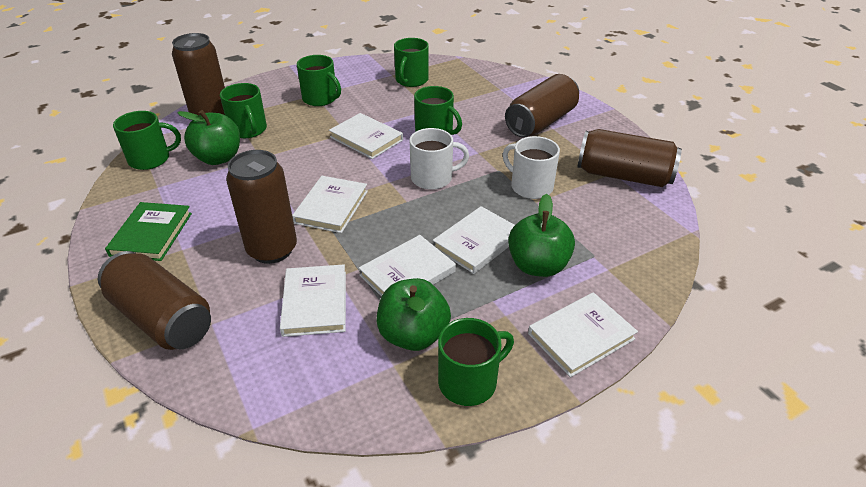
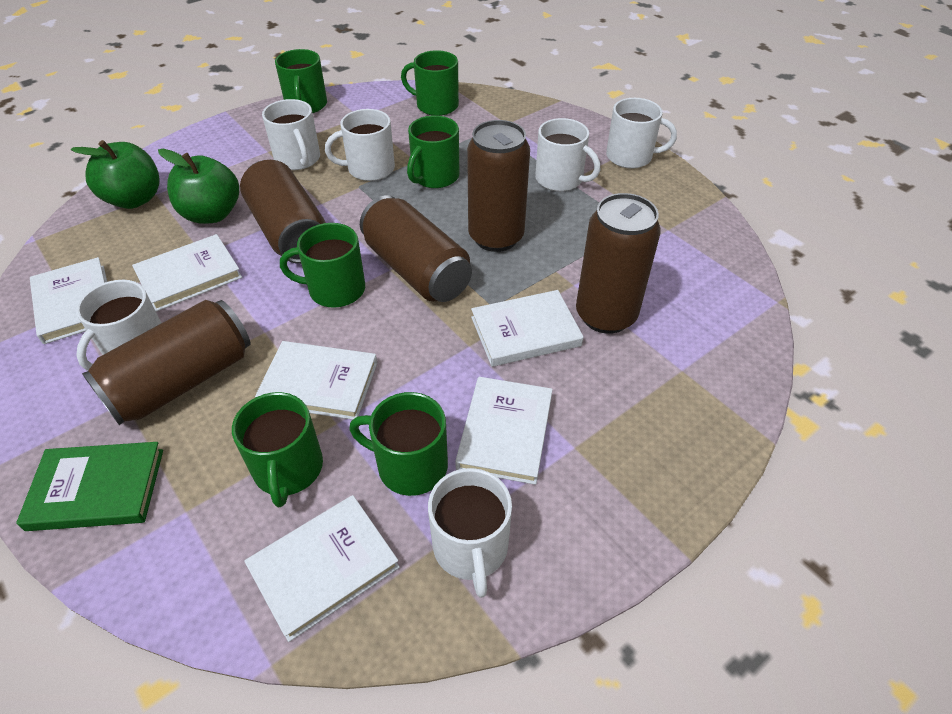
green apple: 3 -> 2
white mug: 2 -> 6

